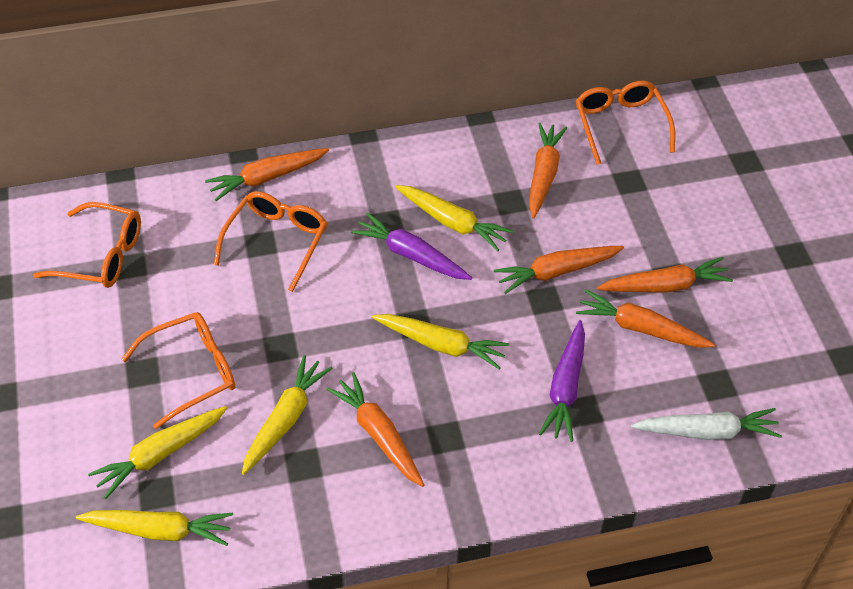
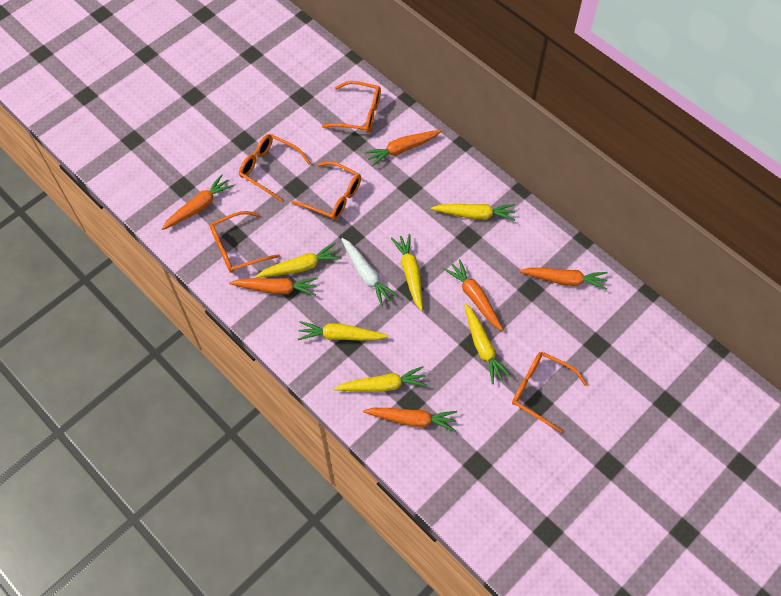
orange glasses: 4 -> 5
purple carrot: 2 -> 0
yellow carrot: 5 -> 6

